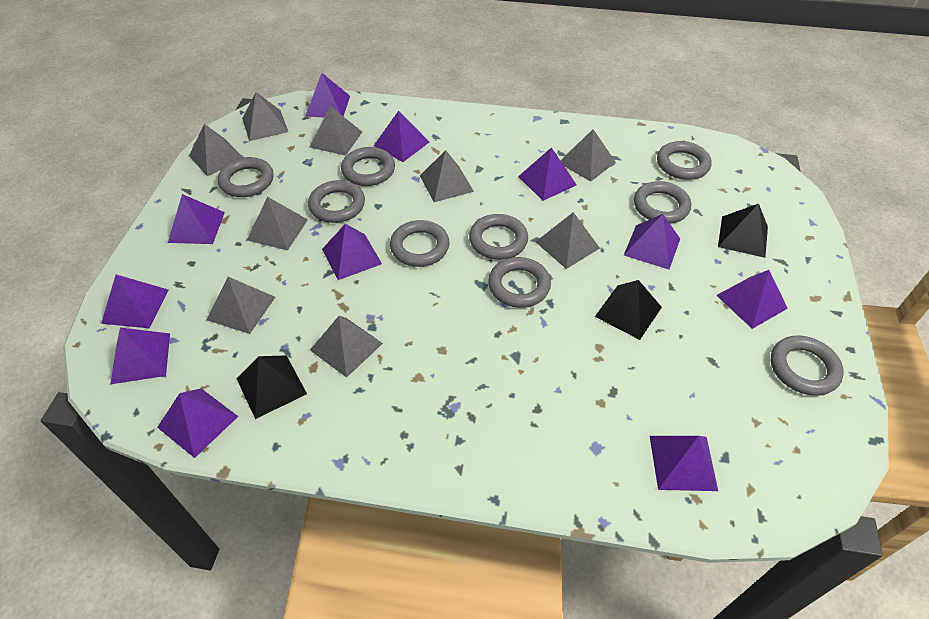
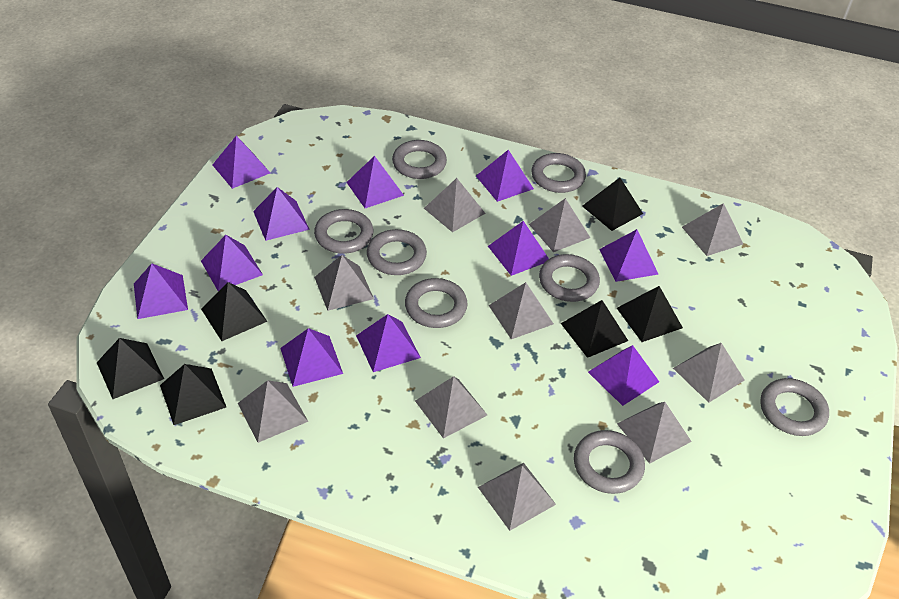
black pyramid: 3 -> 6
grey pyramid: 9 -> 10
grey ring: 9 -> 8

